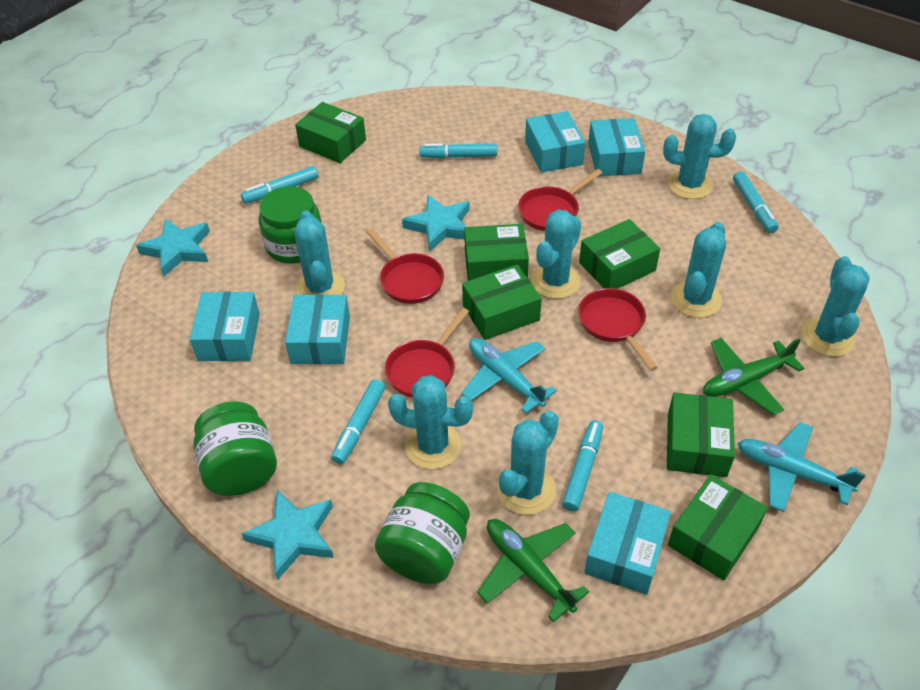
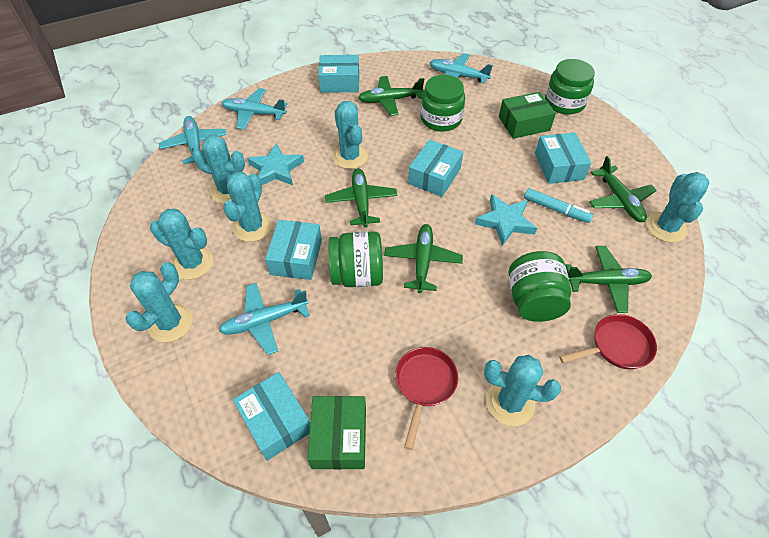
green box: 6 -> 2
green jar: 3 -> 4
green plane: 2 -> 5
red pan: 4 -> 2
turquoise marker: 5 -> 1
turquoise plane: 2 -> 4
turquoise star: 3 -> 2

